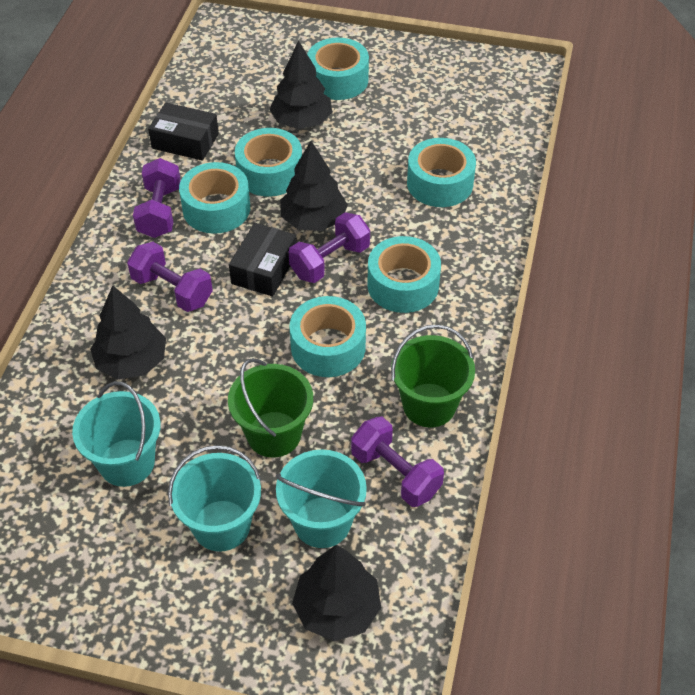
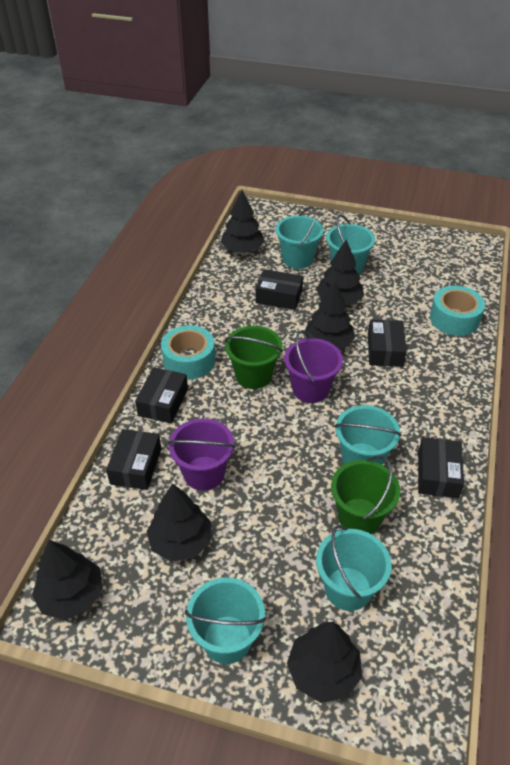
black box: 2 -> 5
black tree: 4 -> 6
purple bucket: 0 -> 2
purple dumbbell: 4 -> 0
turquoise bucket: 3 -> 5
turquoise tape: 6 -> 2

